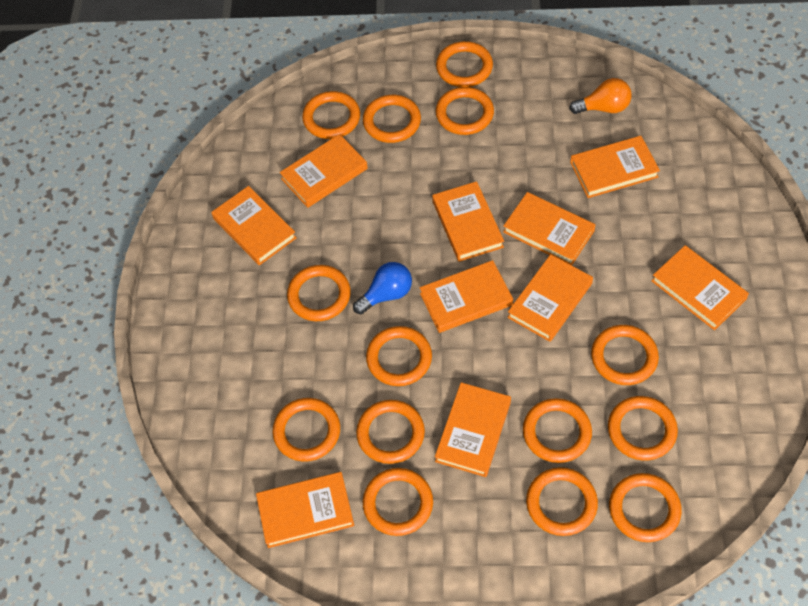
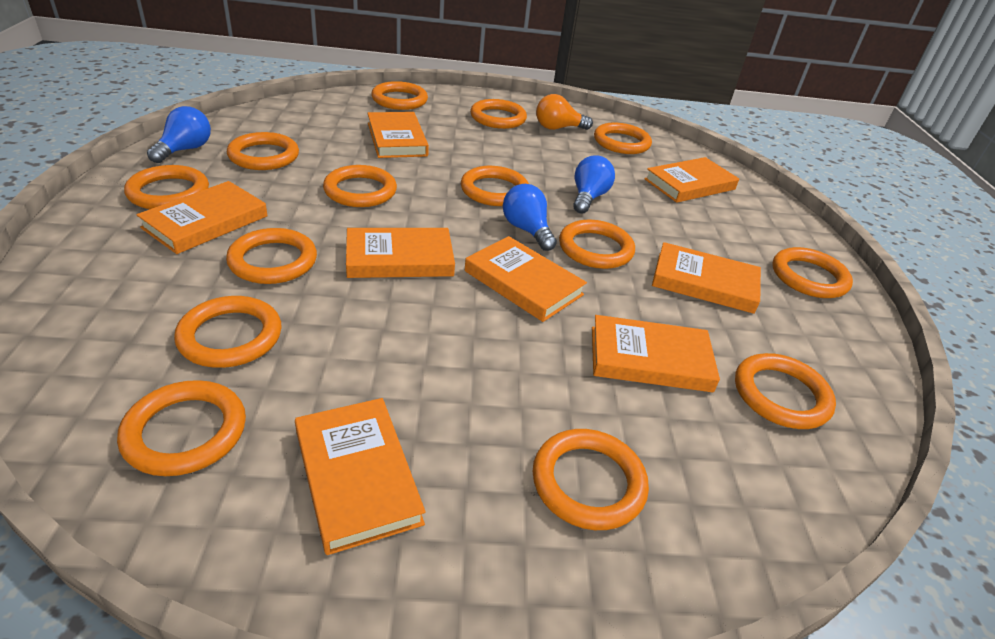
blue light bulb: 1 -> 3
orange book: 10 -> 8

